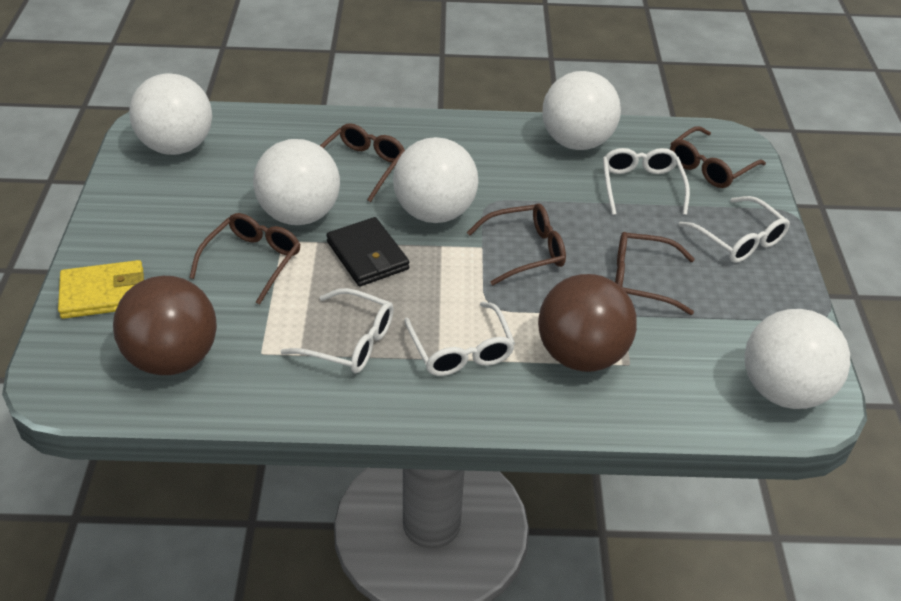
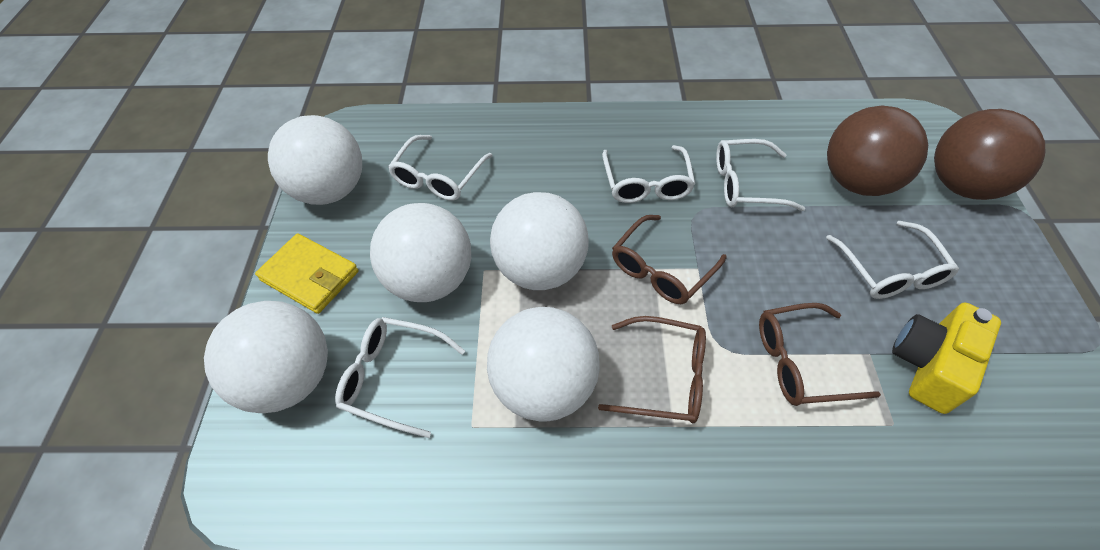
black wallet: 1 -> 0
brown glasses: 5 -> 3
white glasses: 4 -> 5
yellow camera: 0 -> 1

